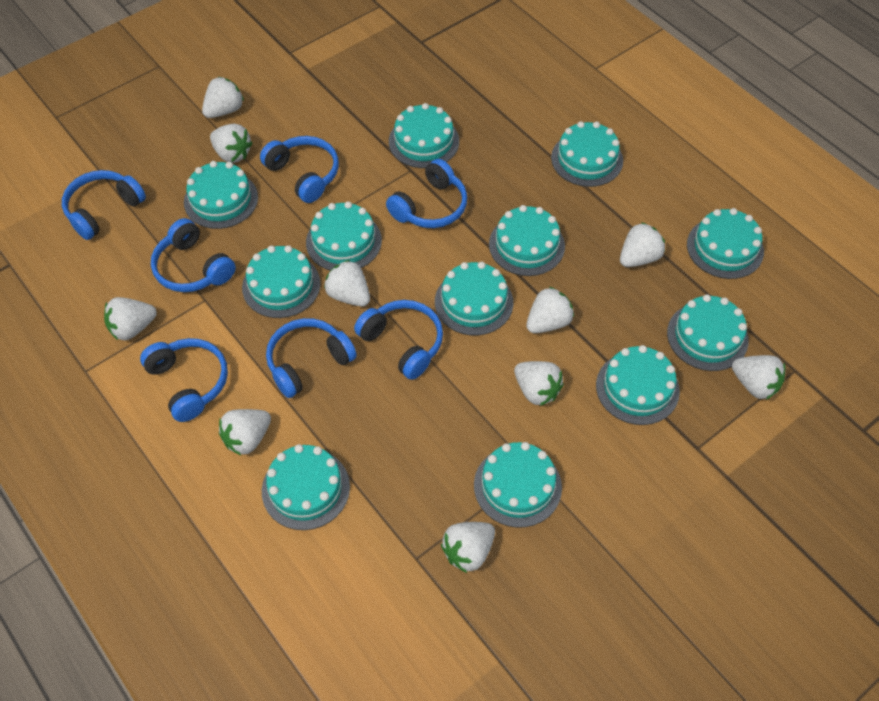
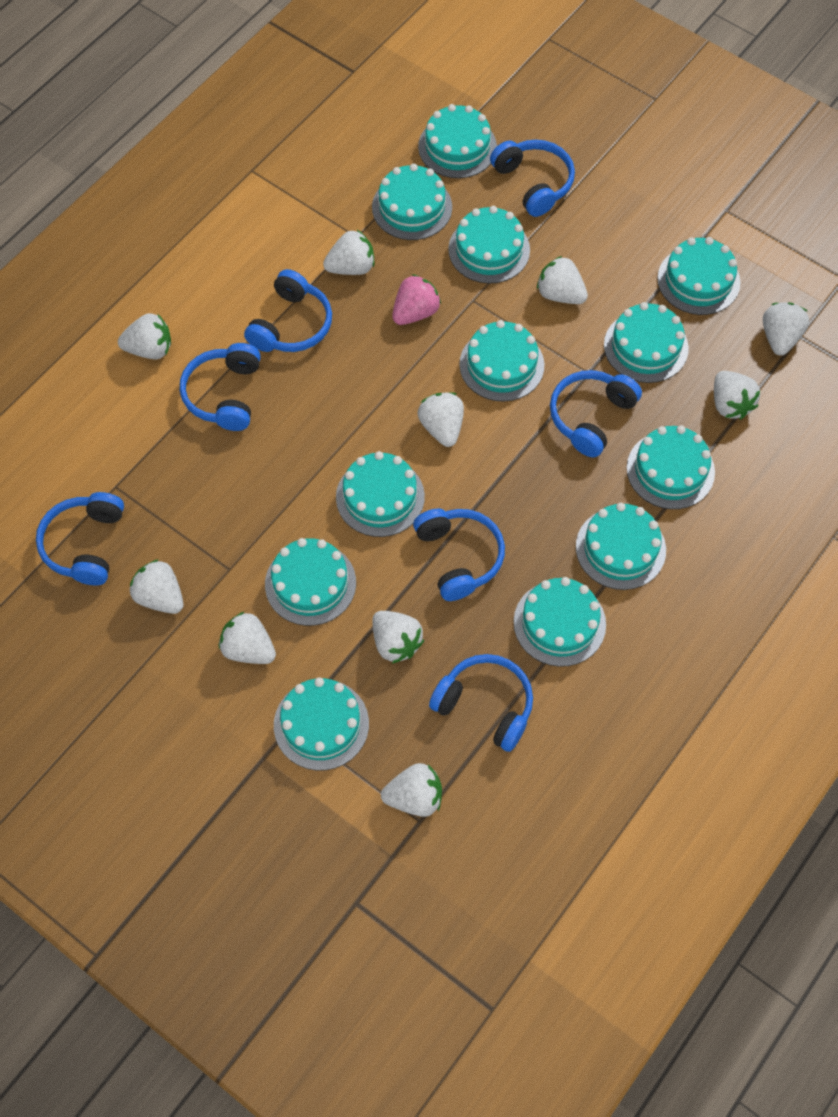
pink strawberry: 0 -> 1

